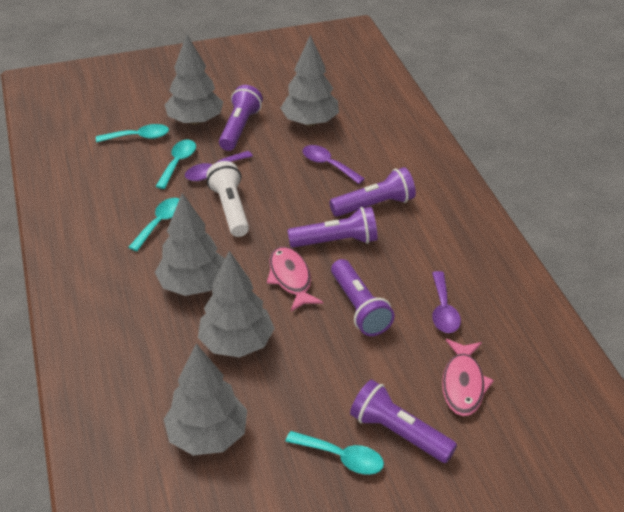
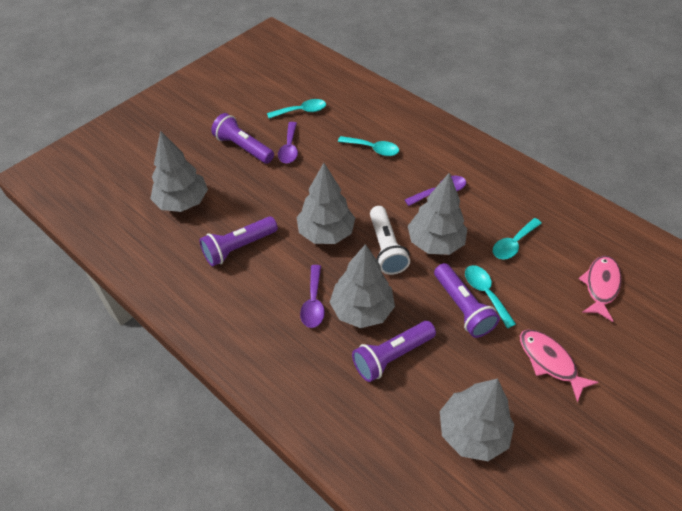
purple flashlight: 5 -> 4

